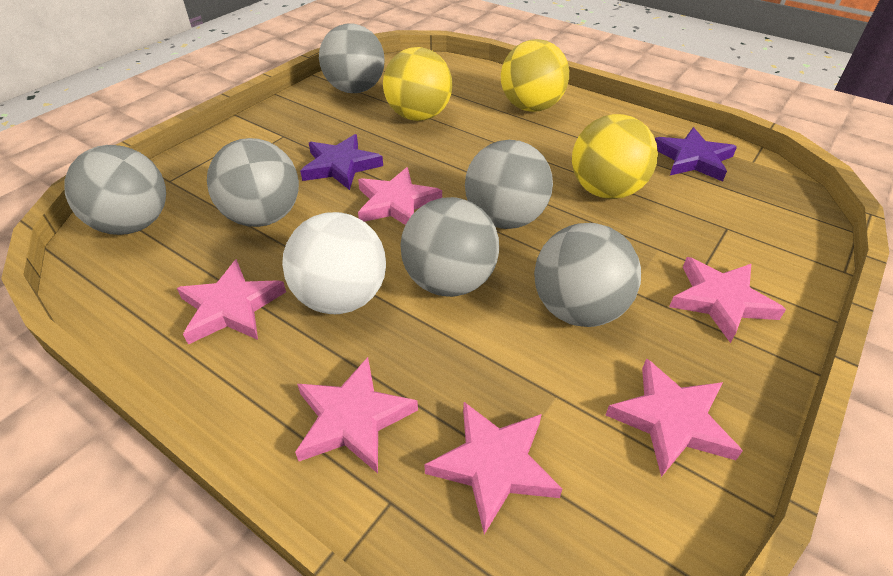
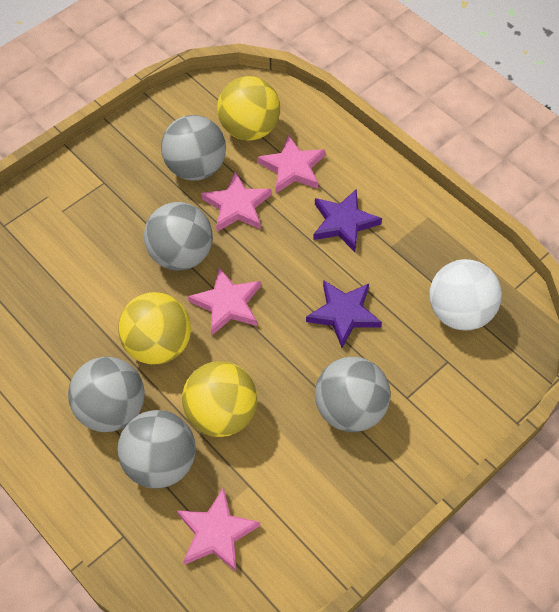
grey ball: 6 -> 5
pink star: 6 -> 4

